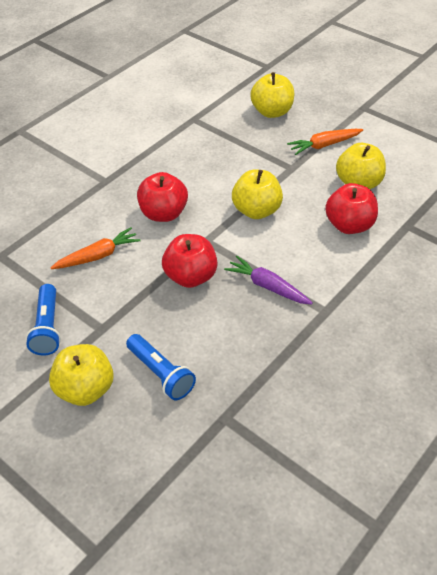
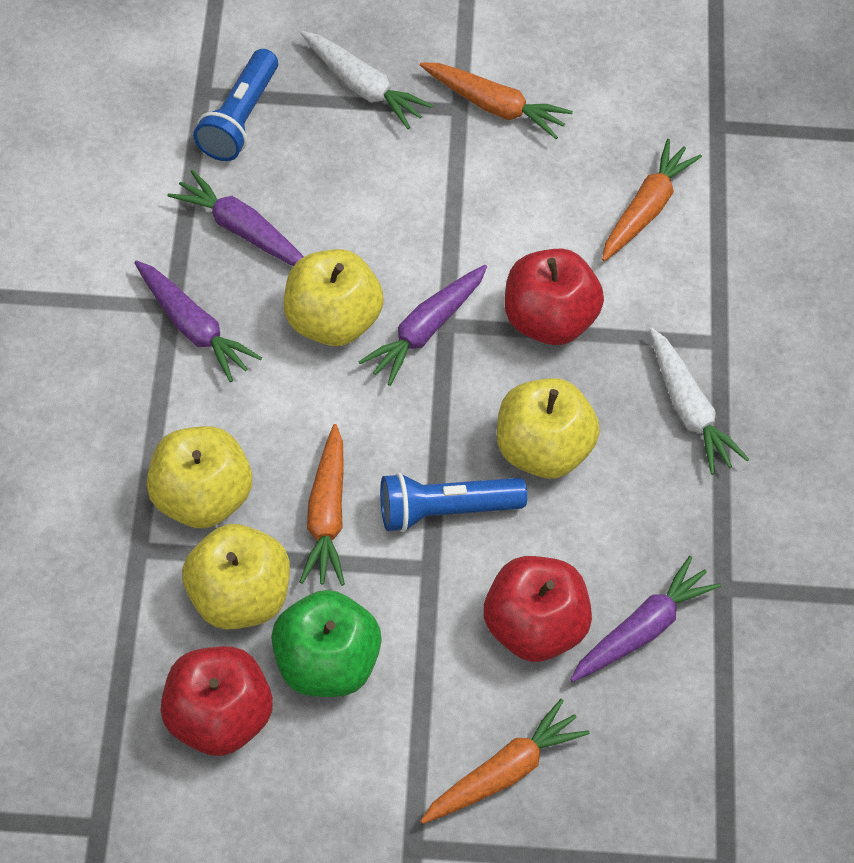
green apple: 0 -> 1
orange carrot: 2 -> 4
purple carrot: 1 -> 4
white carrot: 0 -> 2

